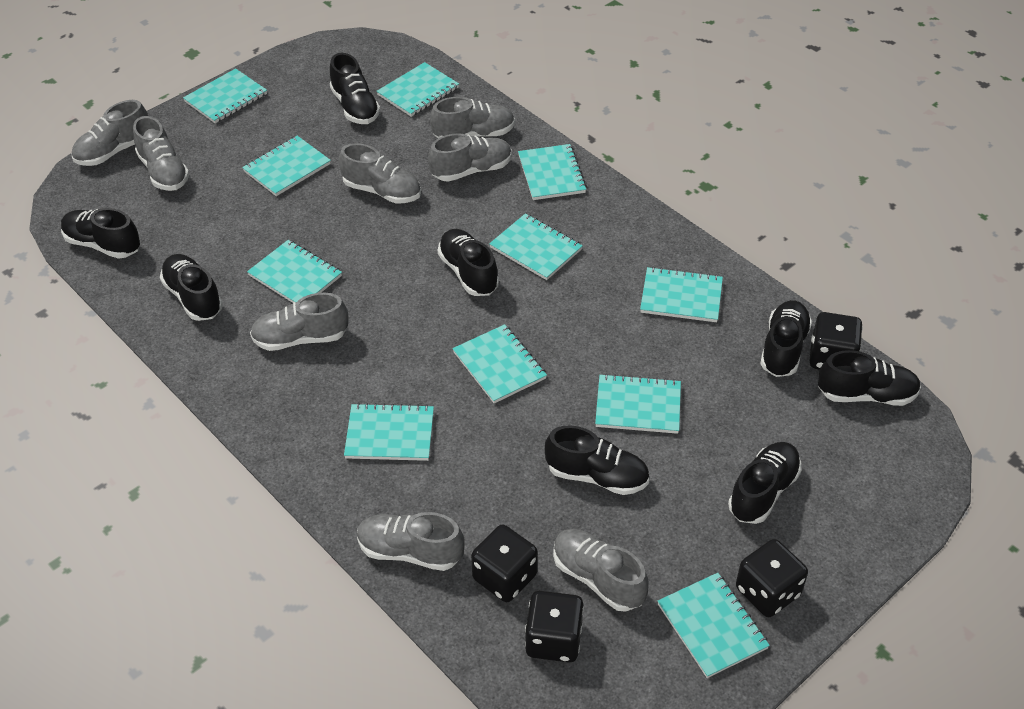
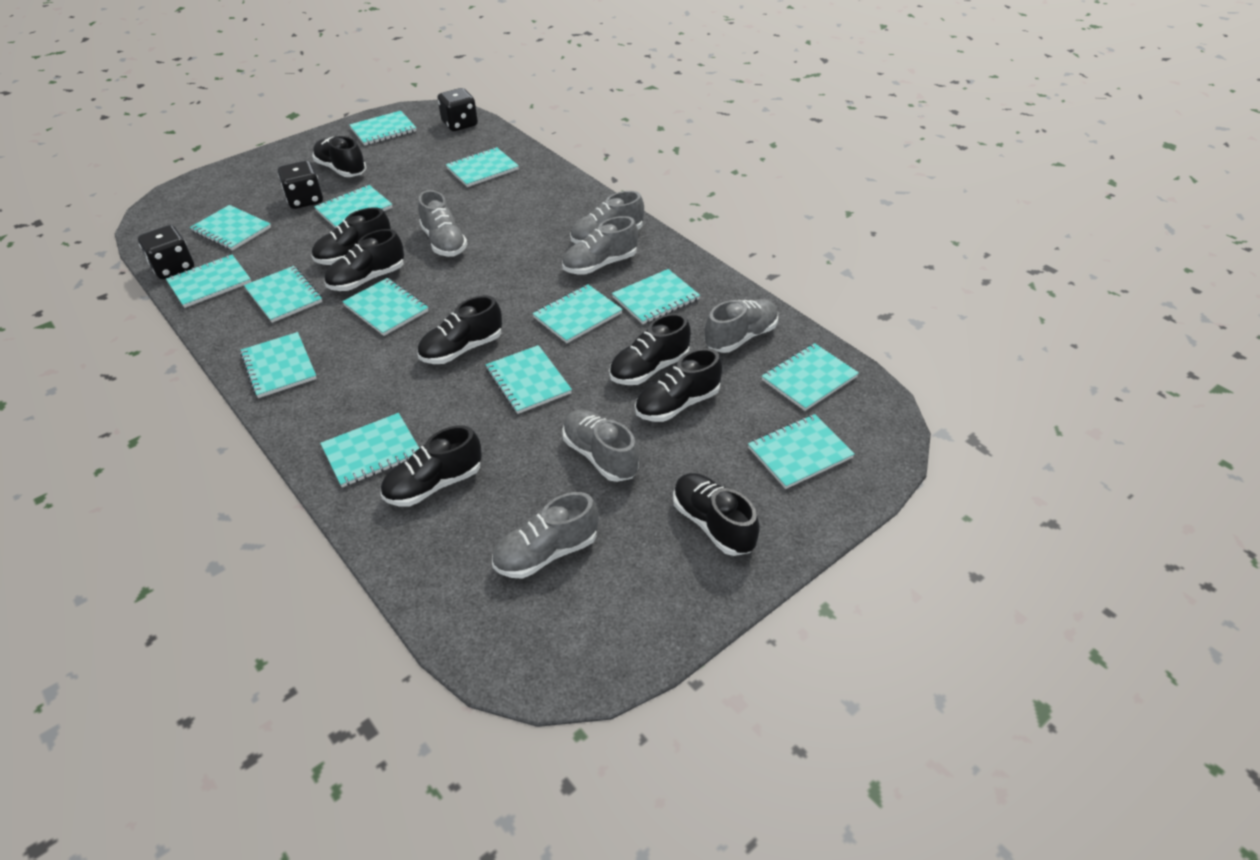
black dice: 4 -> 3
grey shoe: 8 -> 6
turquoise notebook: 11 -> 14

